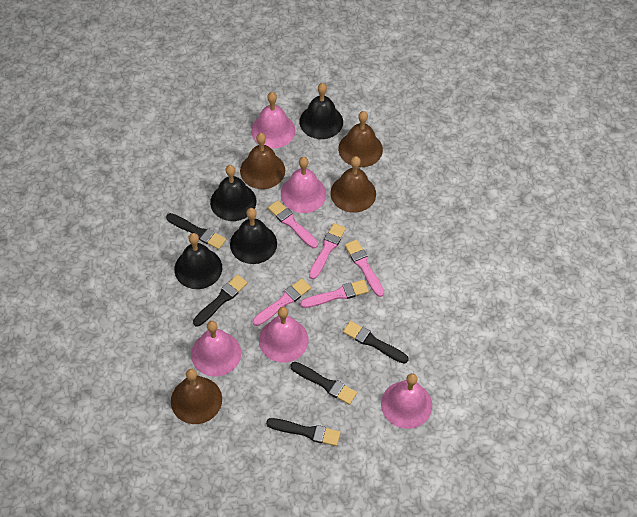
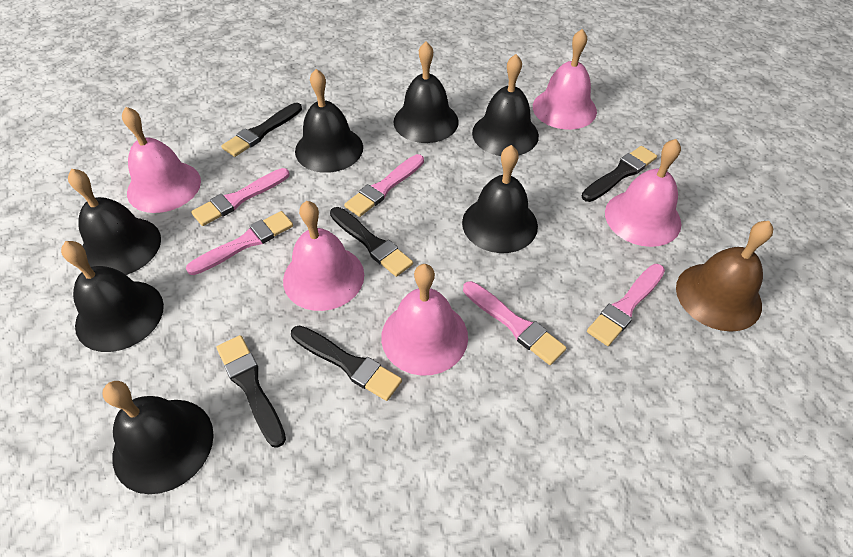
black bell: 4 -> 7
brown bell: 4 -> 1

